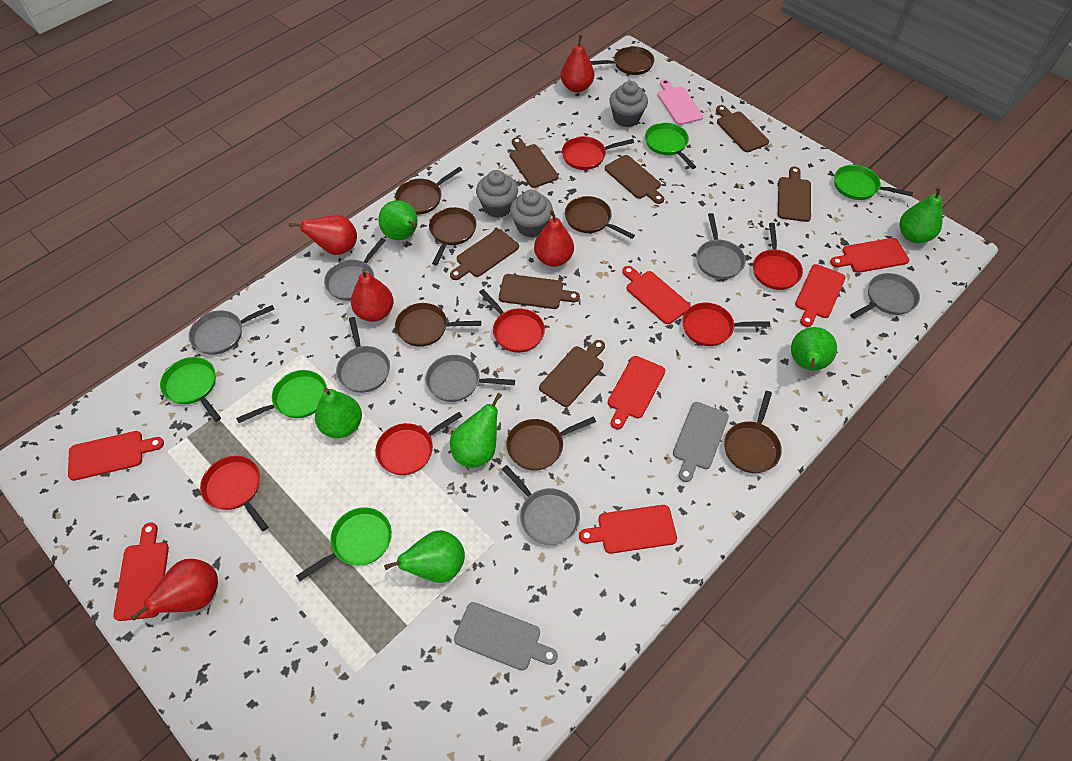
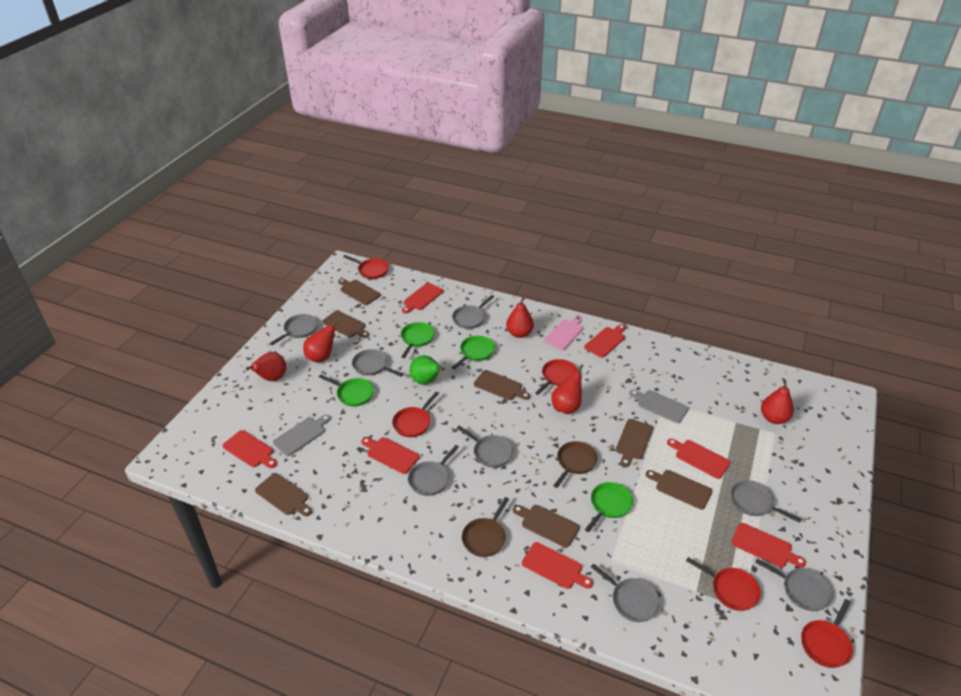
brown pan: 7 -> 2
green pan: 5 -> 4
green pear: 6 -> 1
grey cupcake: 3 -> 0
grey pan: 7 -> 8
red pan: 6 -> 5

